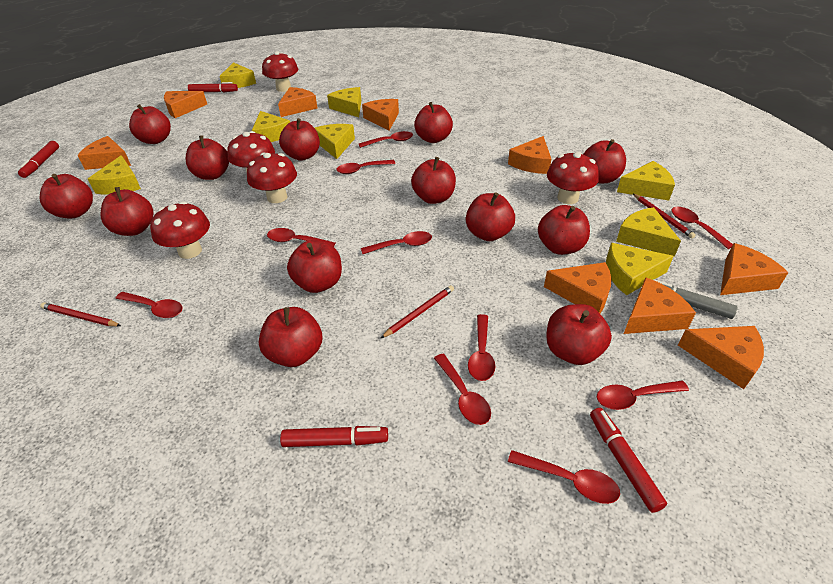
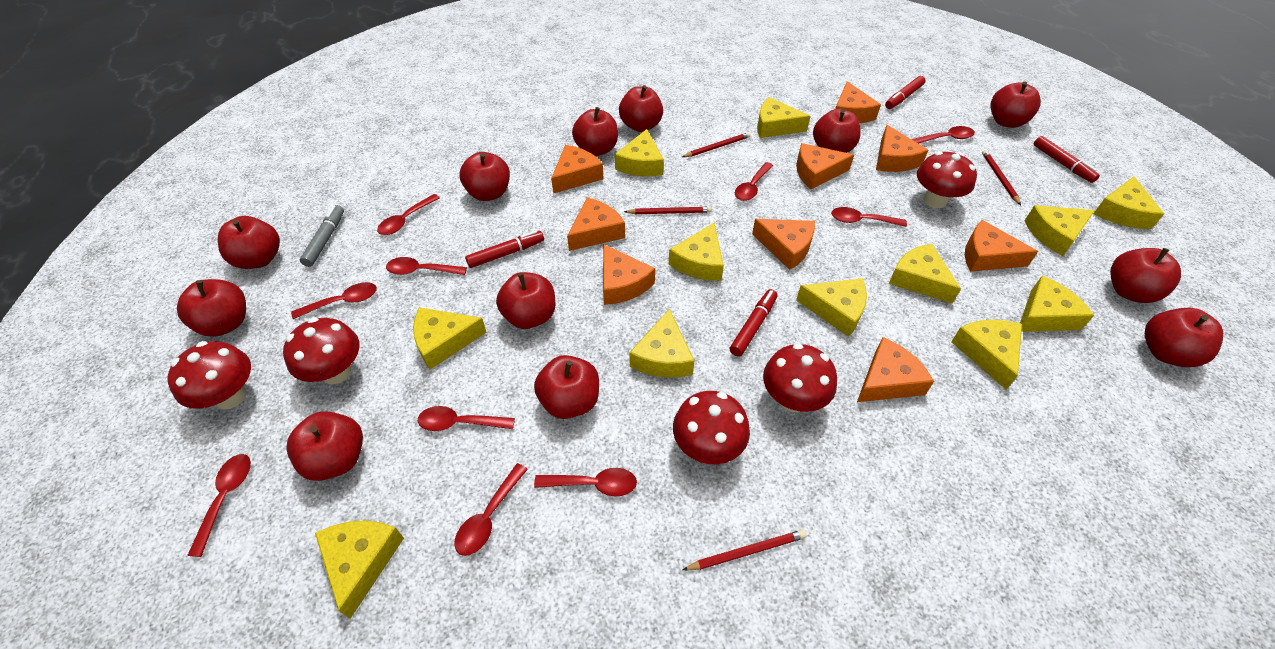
red apple: 13 -> 12
red pencil: 3 -> 4
yellow cheese: 8 -> 12

